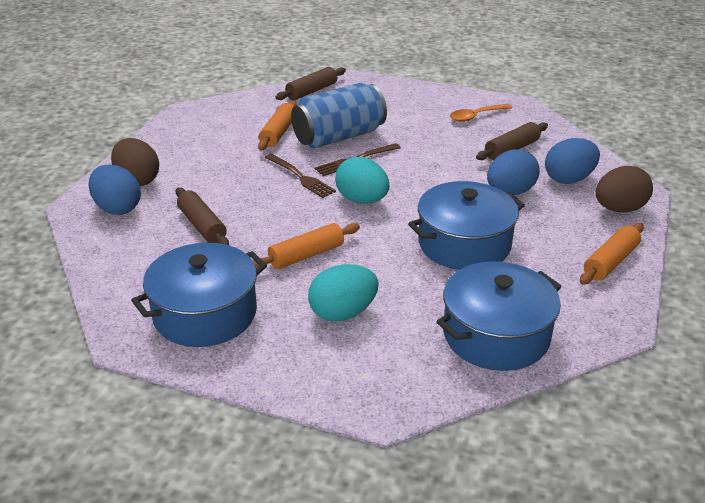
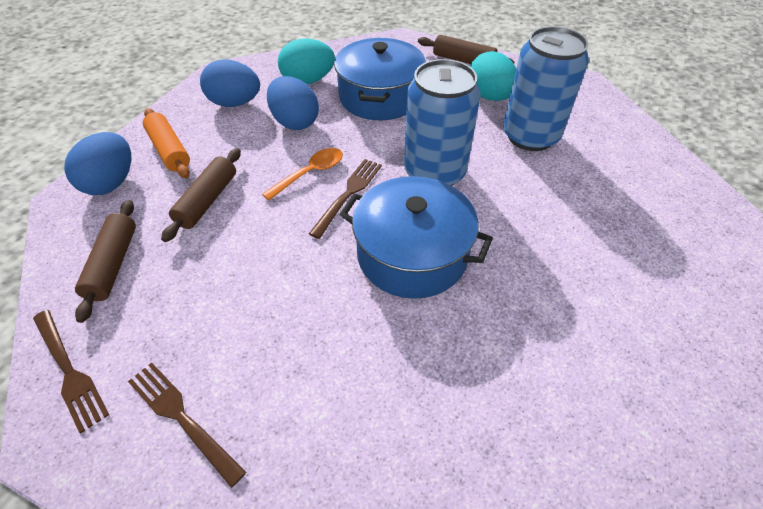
blue can: 1 -> 2
blue pot: 3 -> 2
brown egg: 2 -> 0
brown fork: 2 -> 3
orange rolling pin: 3 -> 1

